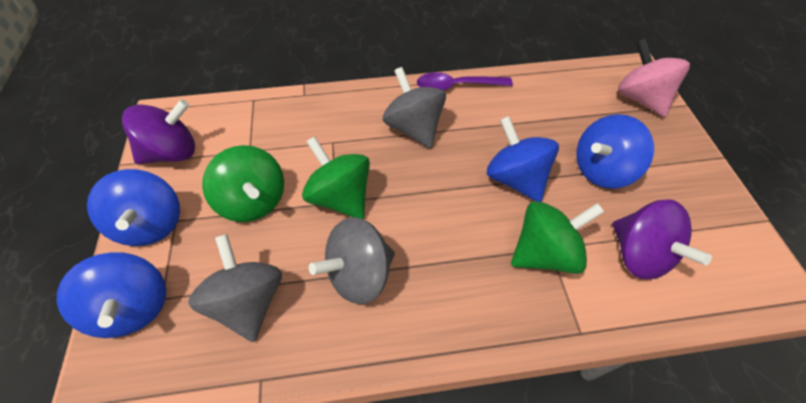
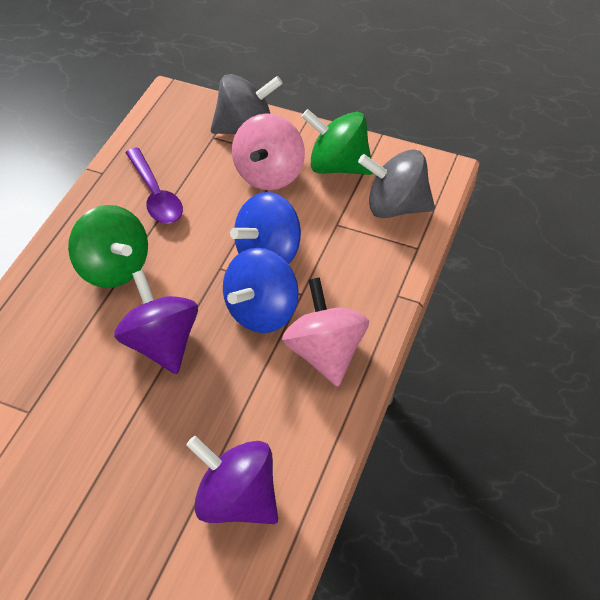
blue spinning top: 4 -> 2
green spinning top: 3 -> 2
grey spinning top: 3 -> 2
pink spinning top: 1 -> 2

